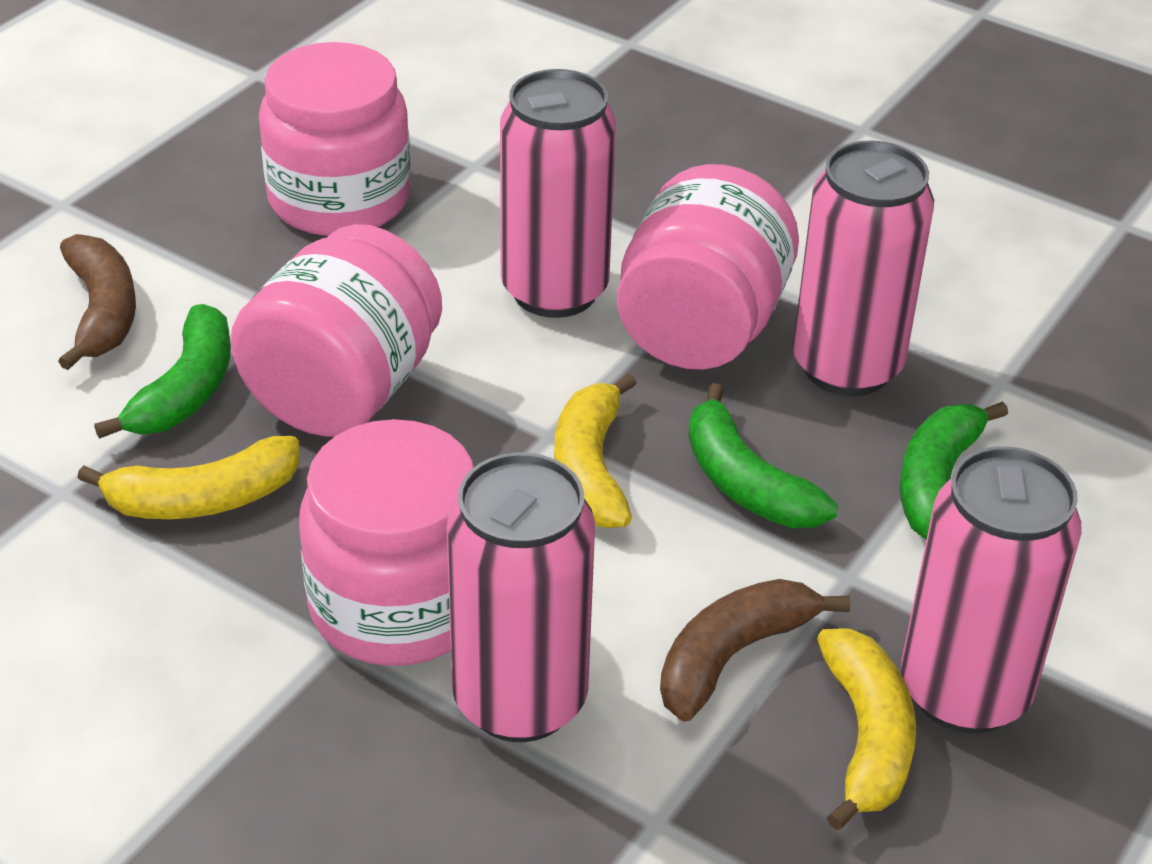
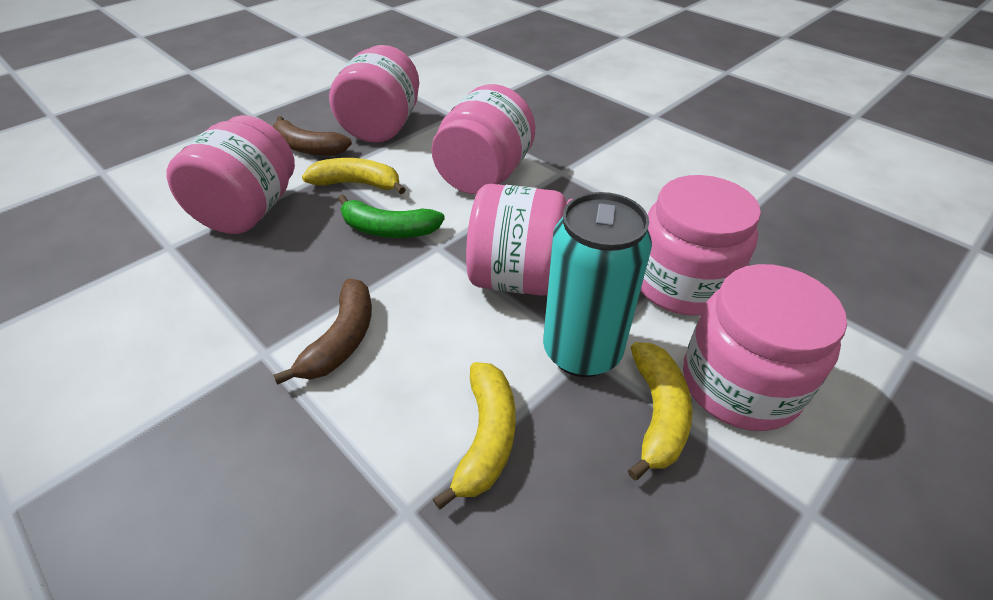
green banana: 3 -> 1
pink can: 4 -> 0
pink jar: 4 -> 6
turquoise can: 0 -> 1

